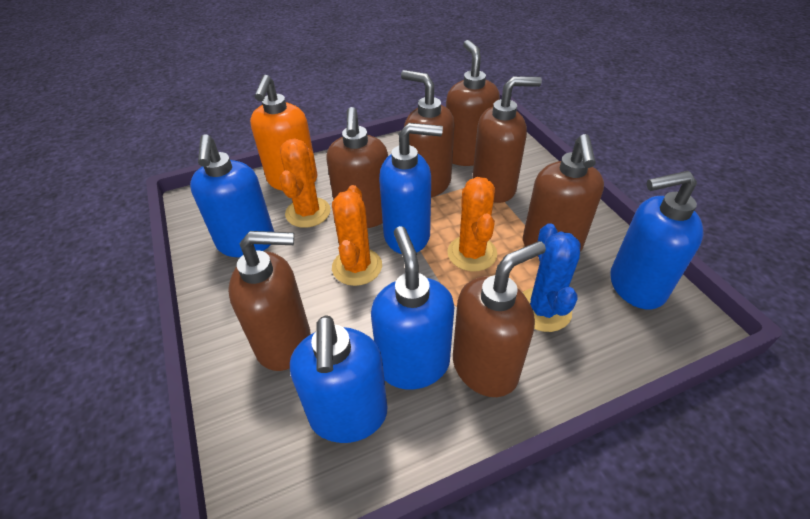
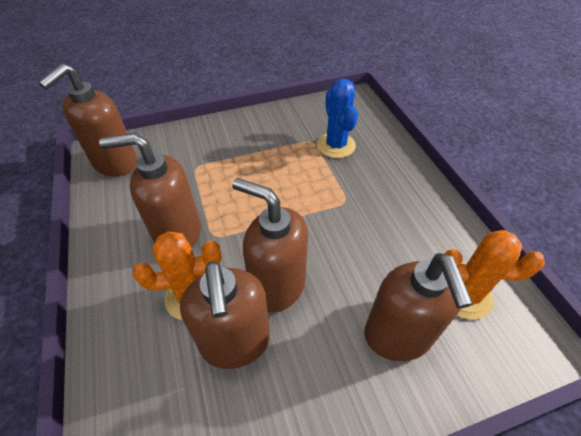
blue soap dispenser: 5 -> 0
brown soap dispenser: 7 -> 5
orange cactus: 3 -> 2
orange soap dispenser: 1 -> 0

